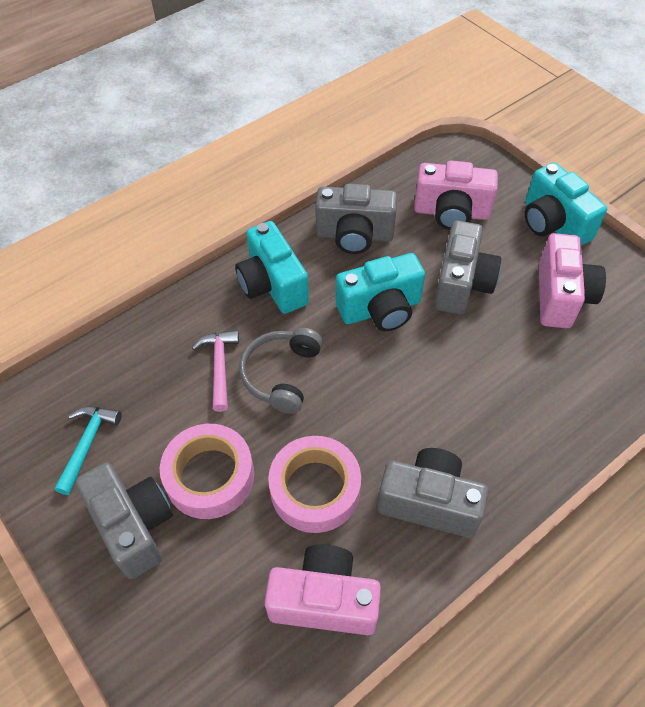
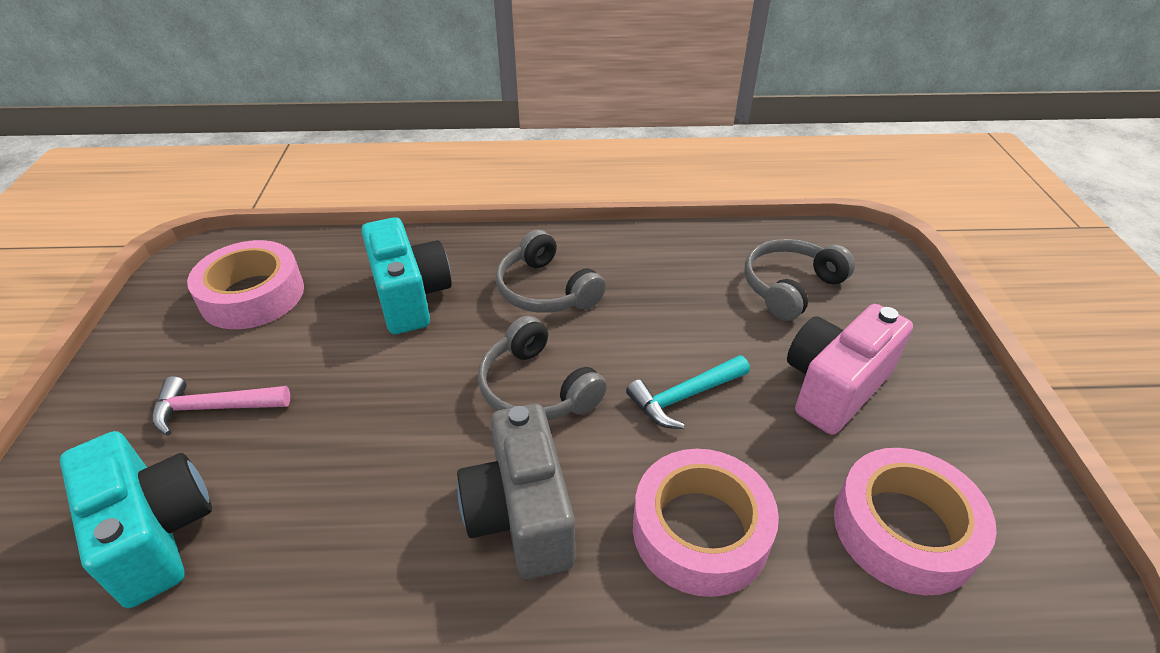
grey camera: 4 -> 1
grey headphones: 1 -> 3
pink camera: 3 -> 1
pink tape: 2 -> 3
turquoise camera: 3 -> 2

